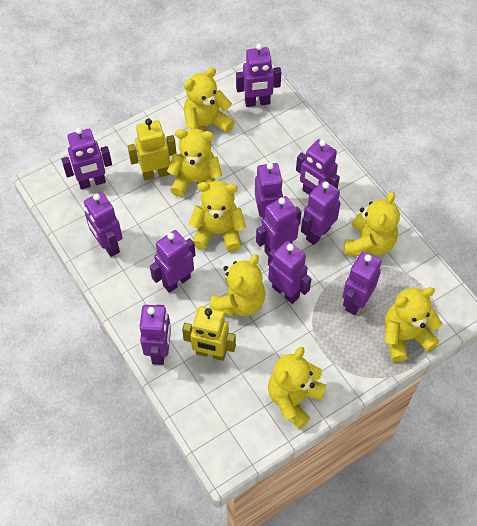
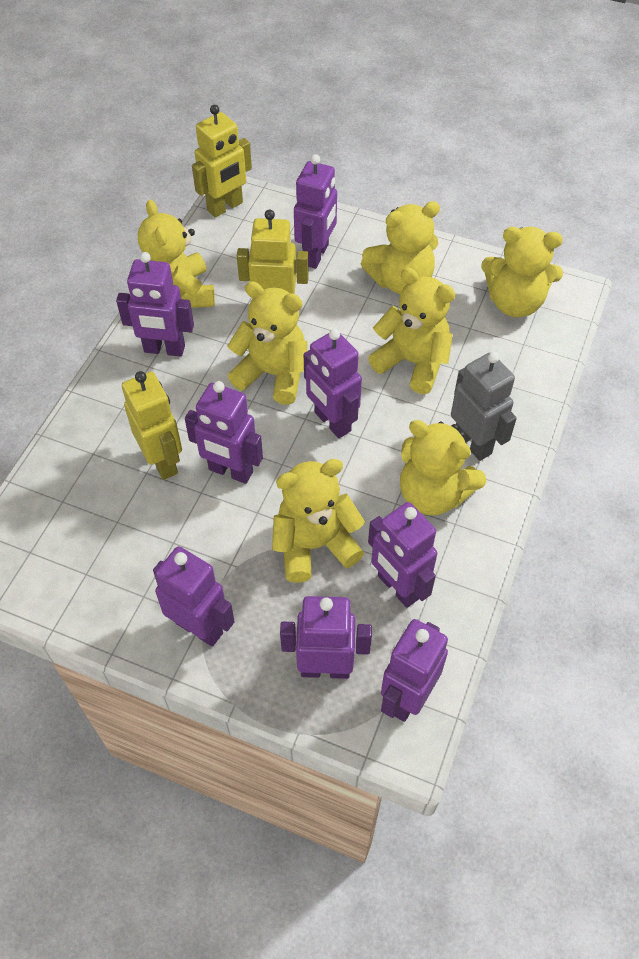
grey robot: 0 -> 1
purple robot: 11 -> 8
yellow robot: 2 -> 3

